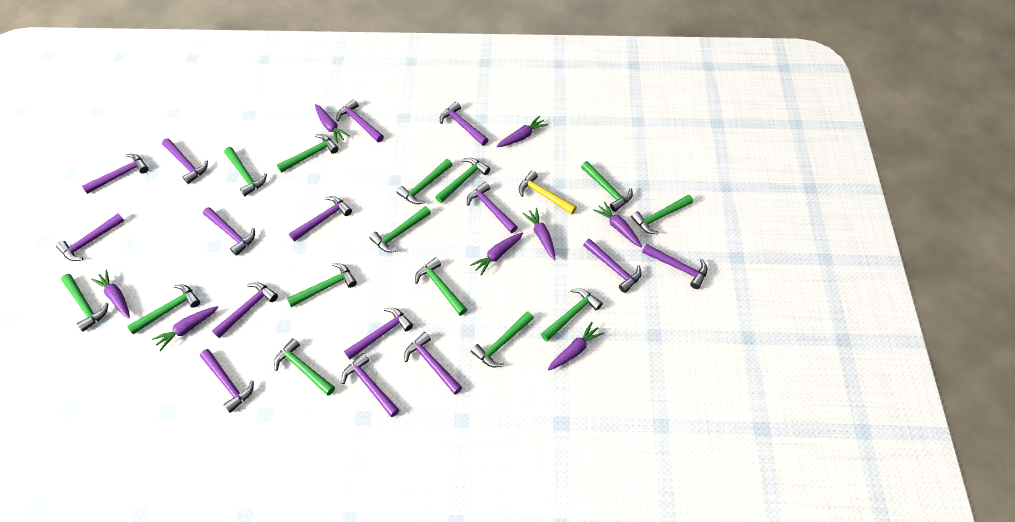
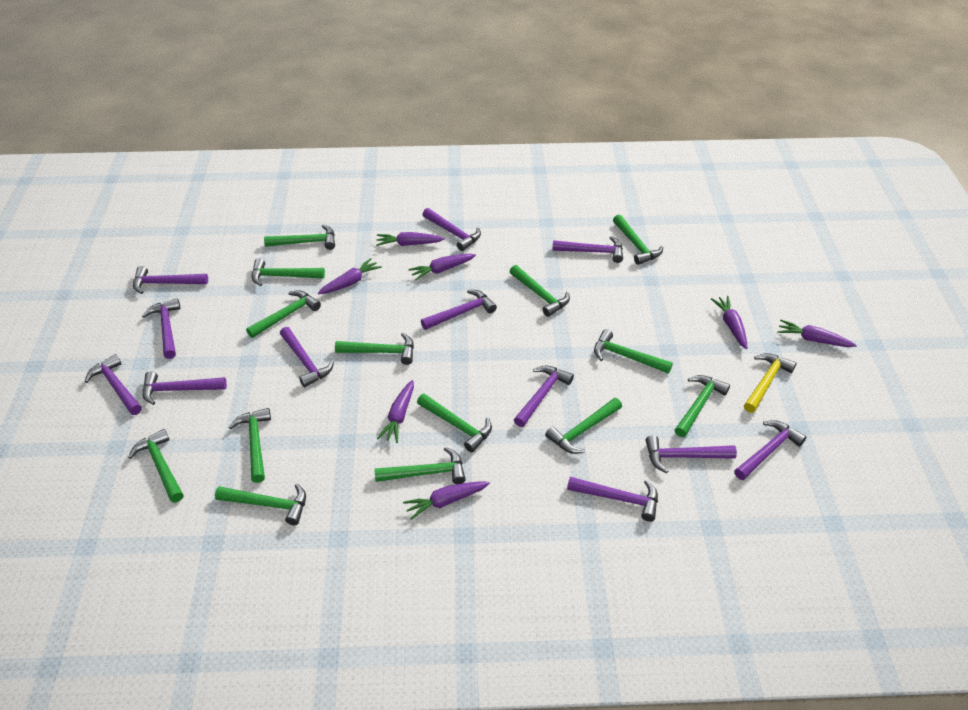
purple carrot: 8 -> 7
purple hammer: 15 -> 12

